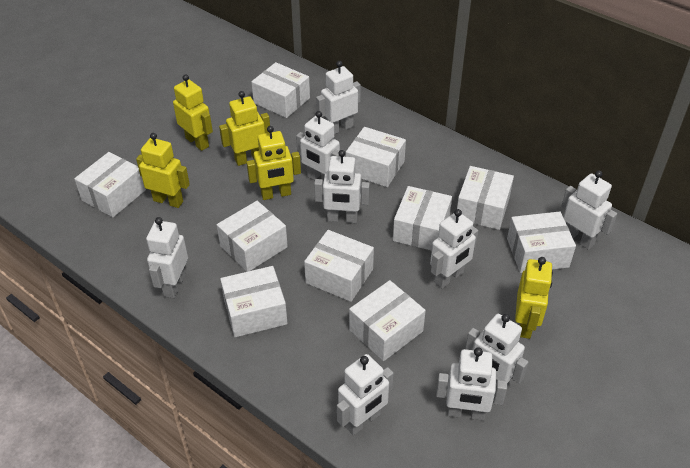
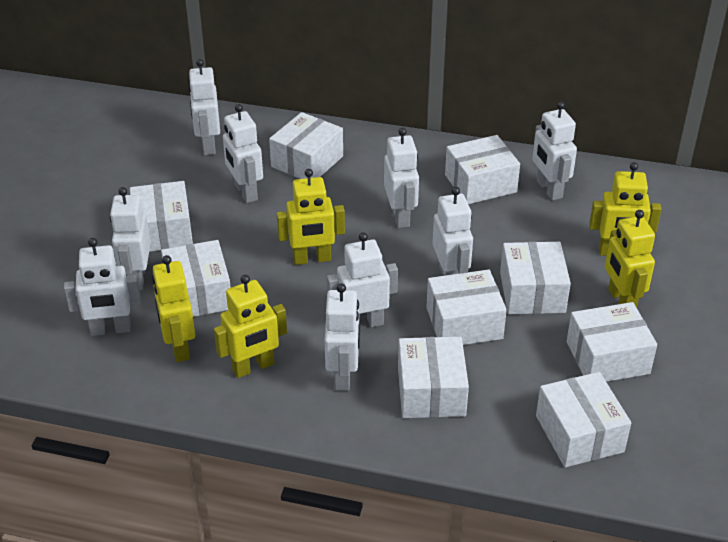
white box: 10 -> 9

